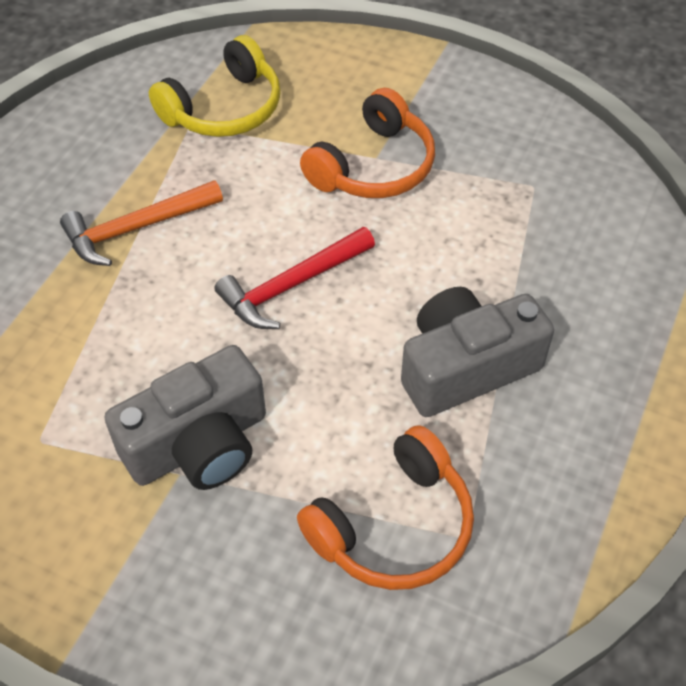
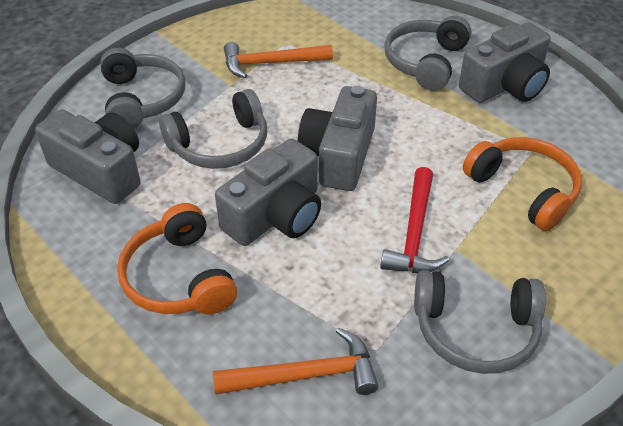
grey camera: 2 -> 4
grey headphones: 0 -> 4
orange hammer: 1 -> 2
yellow headphones: 1 -> 0

